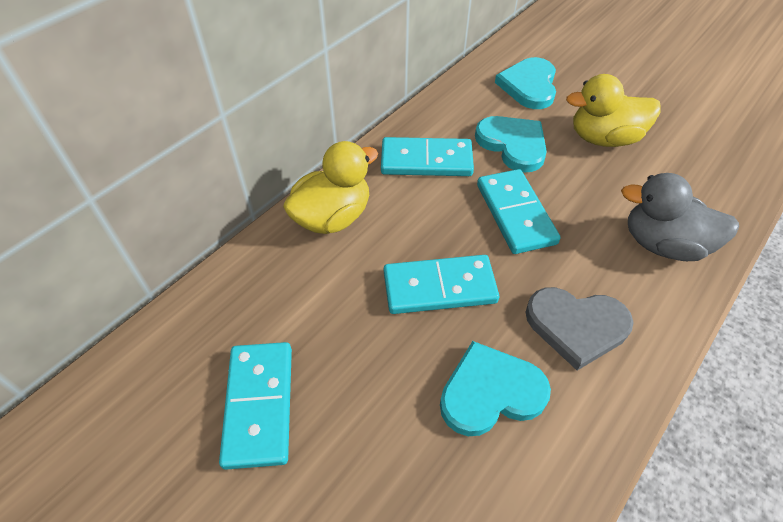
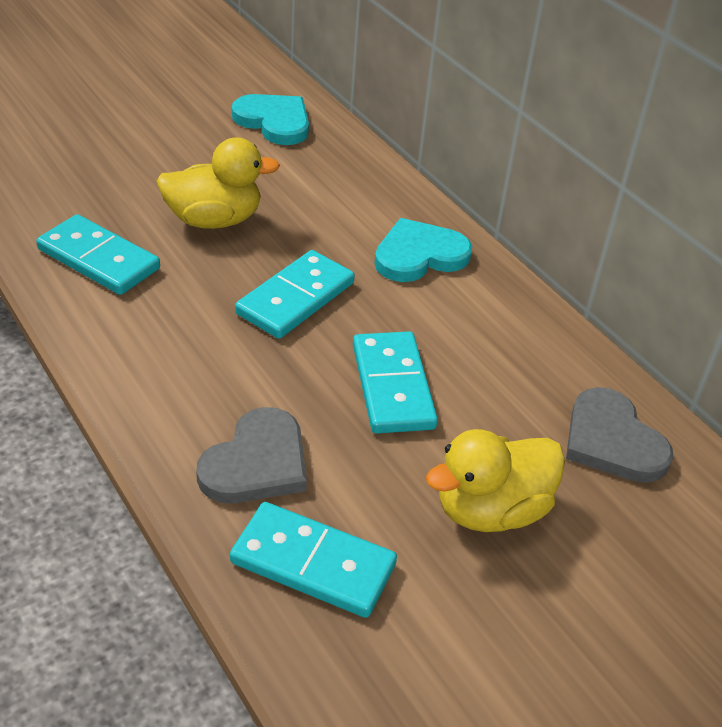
grey duck: 1 -> 0
grey heart: 1 -> 2
turquoise heart: 3 -> 2

